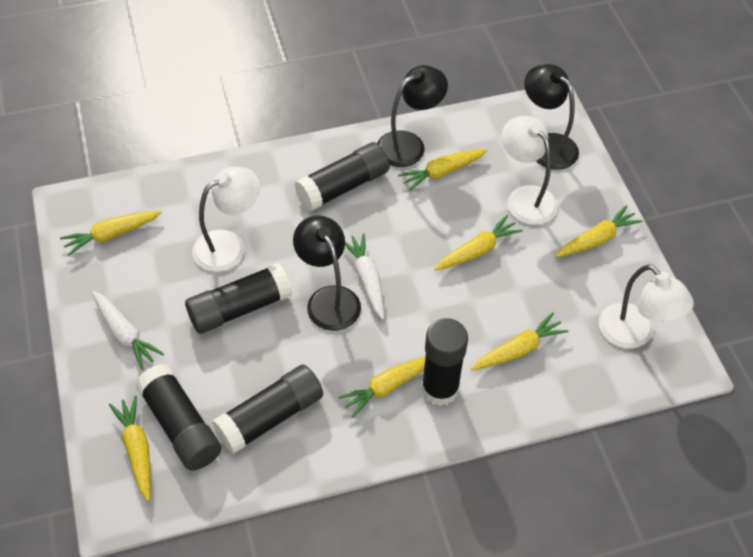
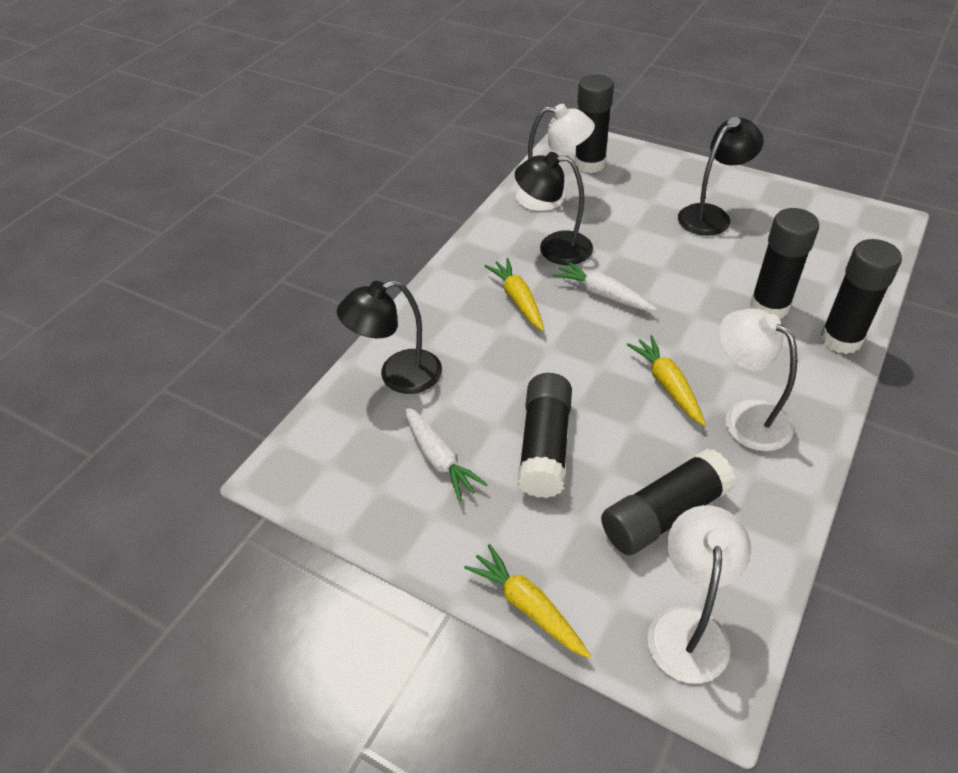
yellow carrot: 7 -> 3

